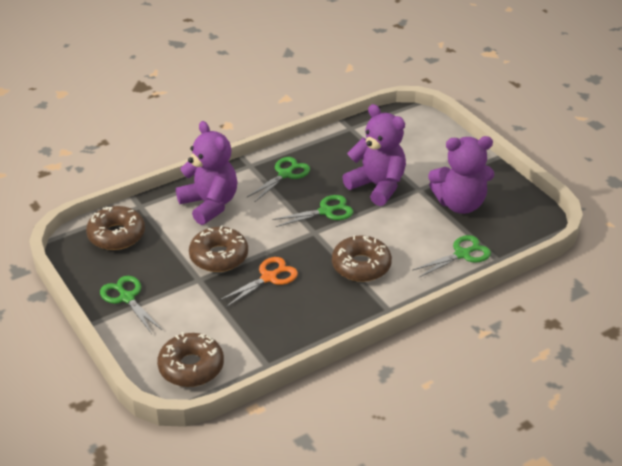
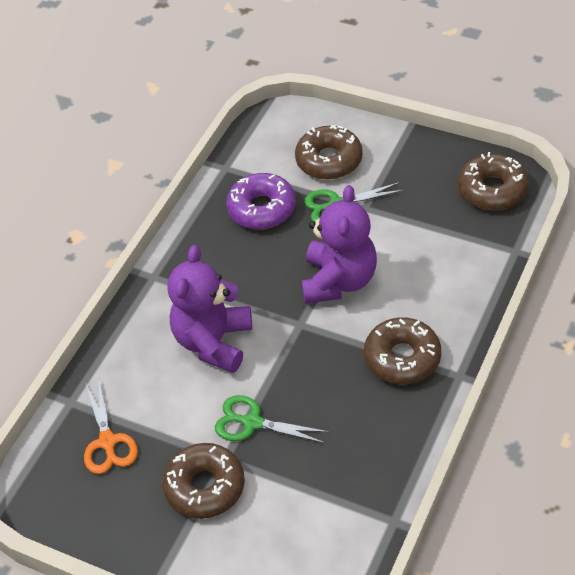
green scissors: 4 -> 2
purple donut: 0 -> 1
purple teddy bear: 3 -> 2

